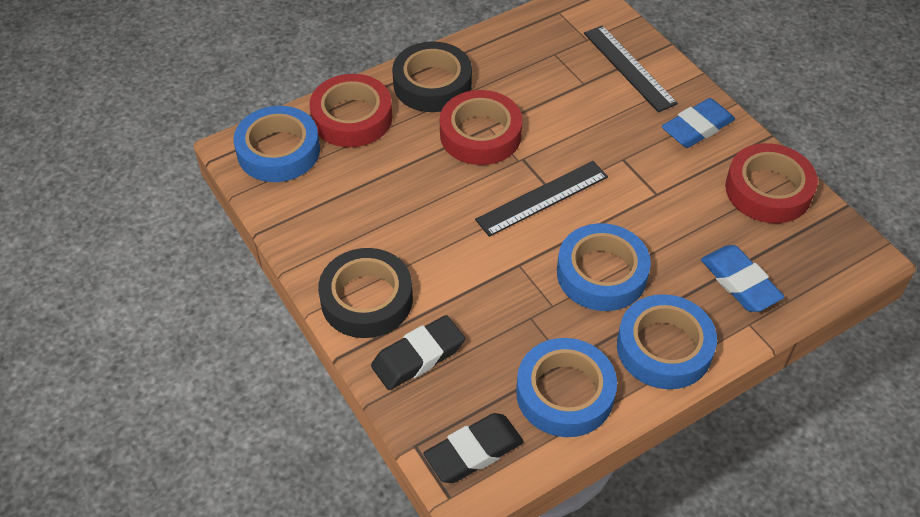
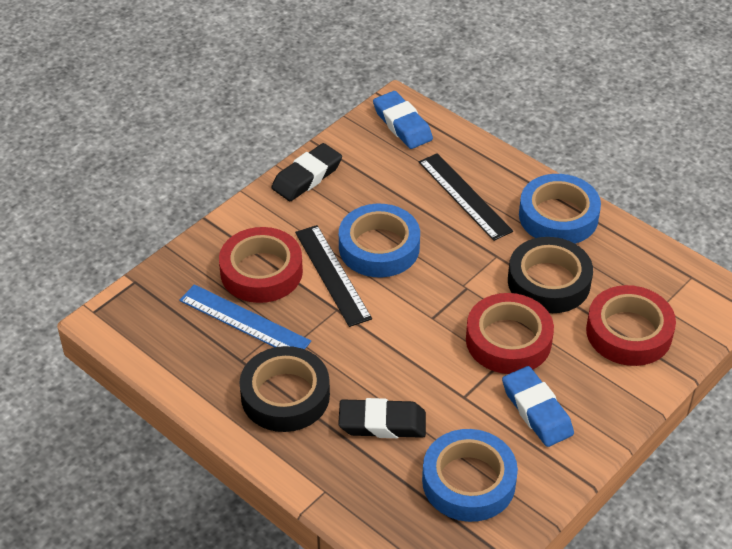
blue ruler: 0 -> 1
blue tape: 4 -> 3

